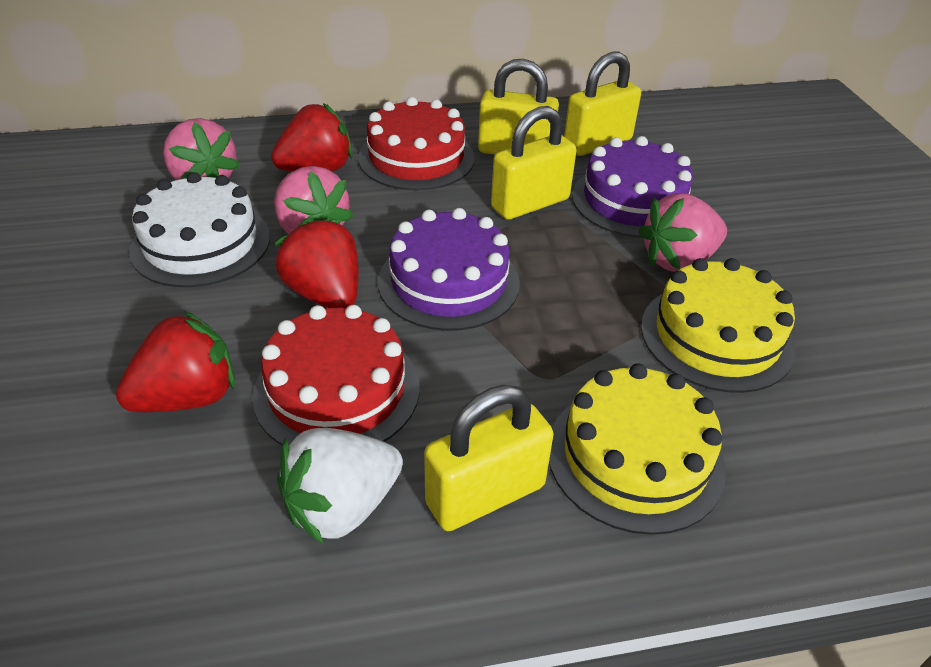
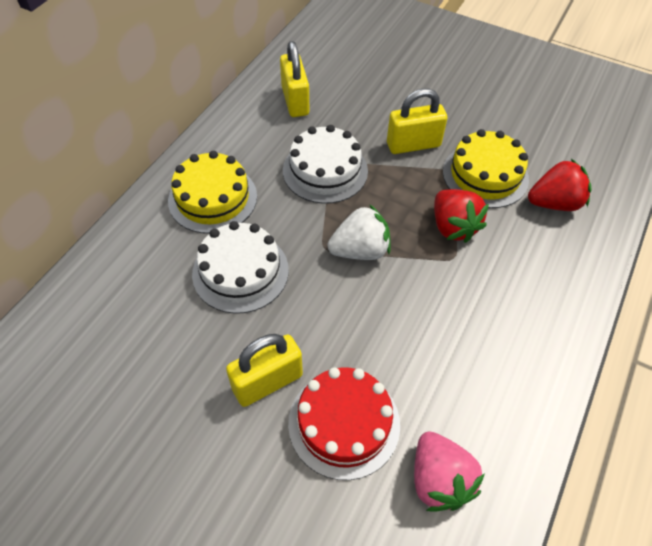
pink strawberry: 3 -> 1
purple cake: 2 -> 0
red cake: 2 -> 1
red strawberry: 3 -> 2
white cake: 1 -> 2
yellow padlock: 4 -> 3

